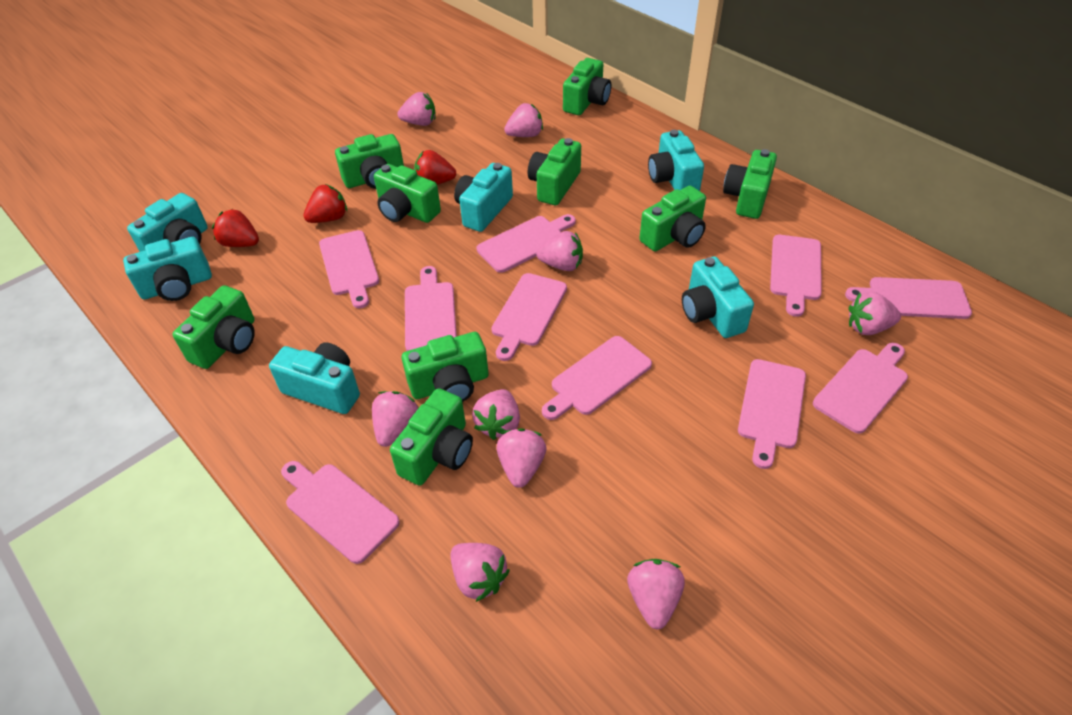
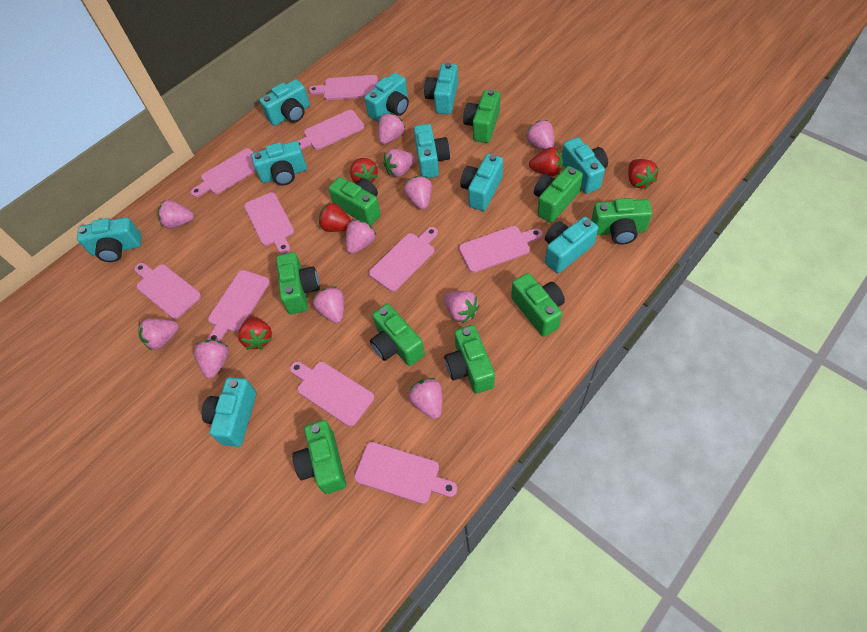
pink strawberry: 9 -> 11
red strawberry: 3 -> 5
turquoise camera: 6 -> 10

